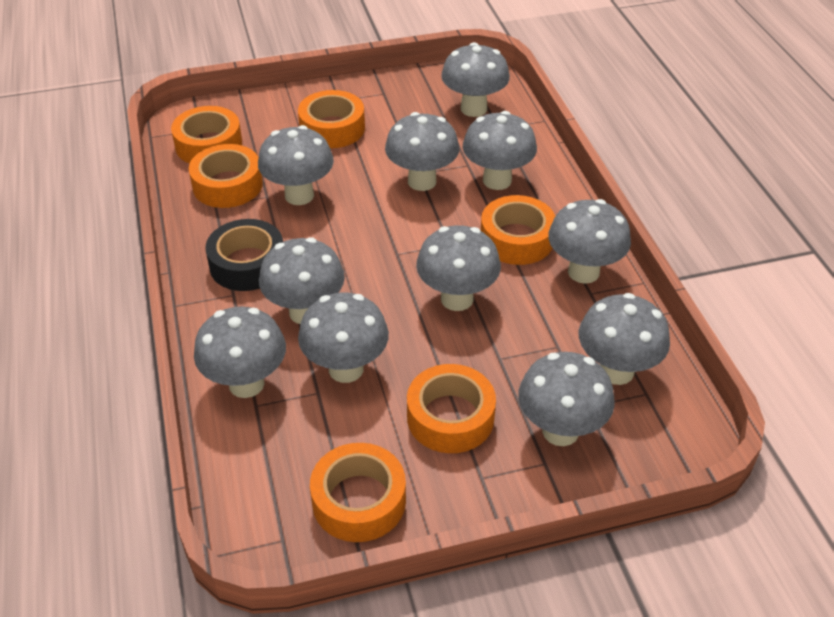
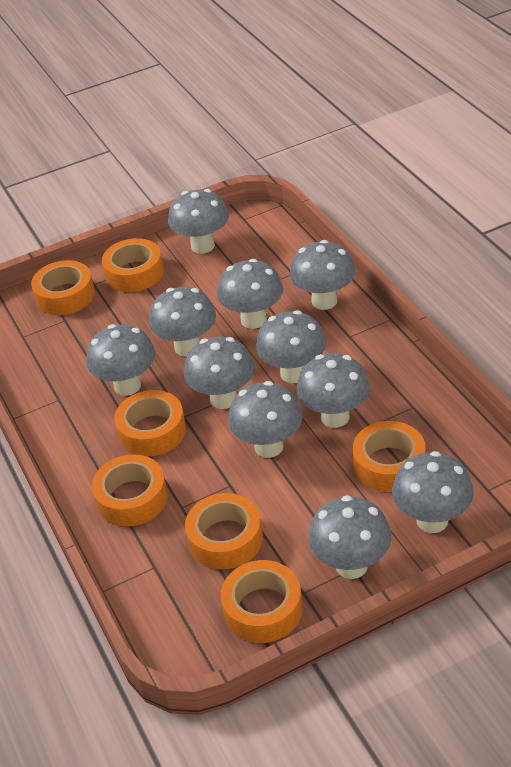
black tape: 1 -> 0
orange tape: 6 -> 7

